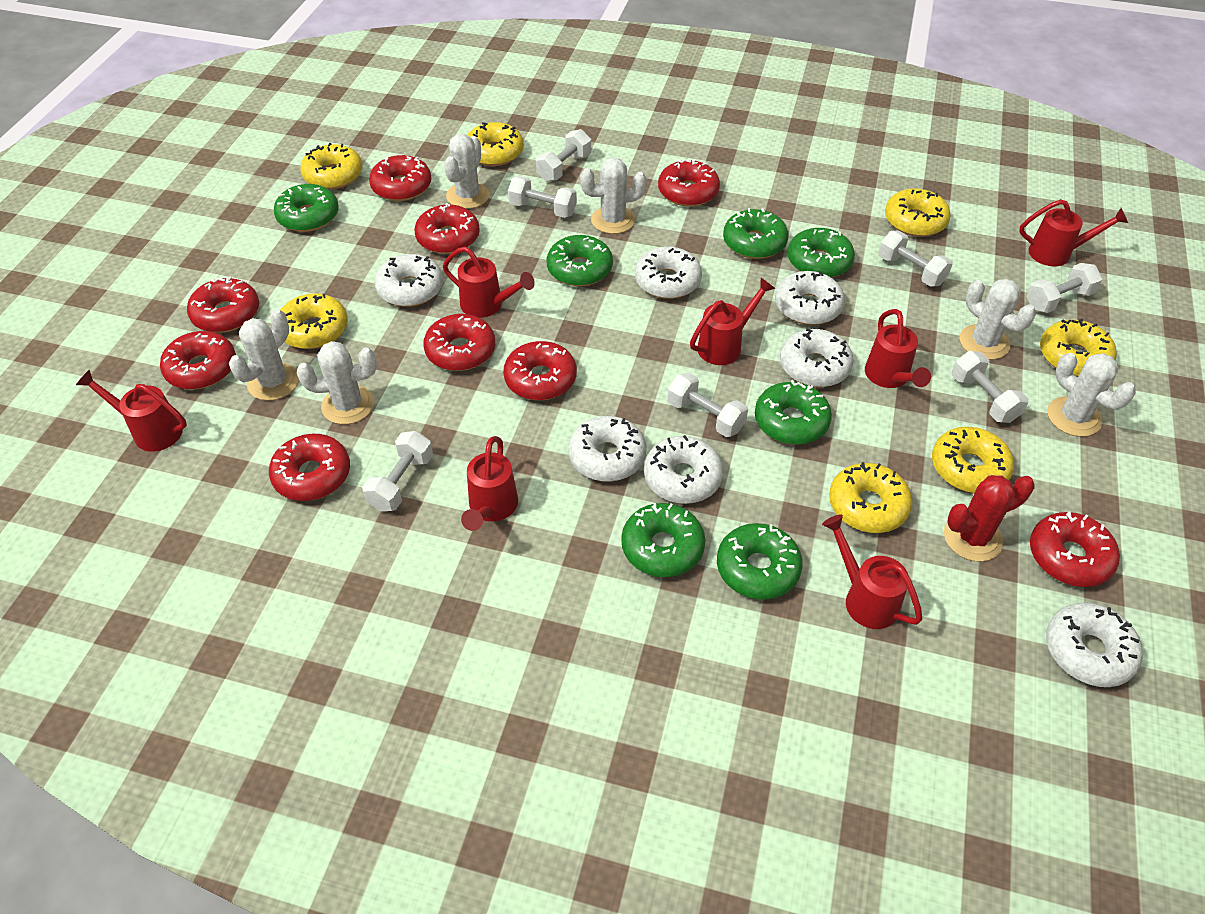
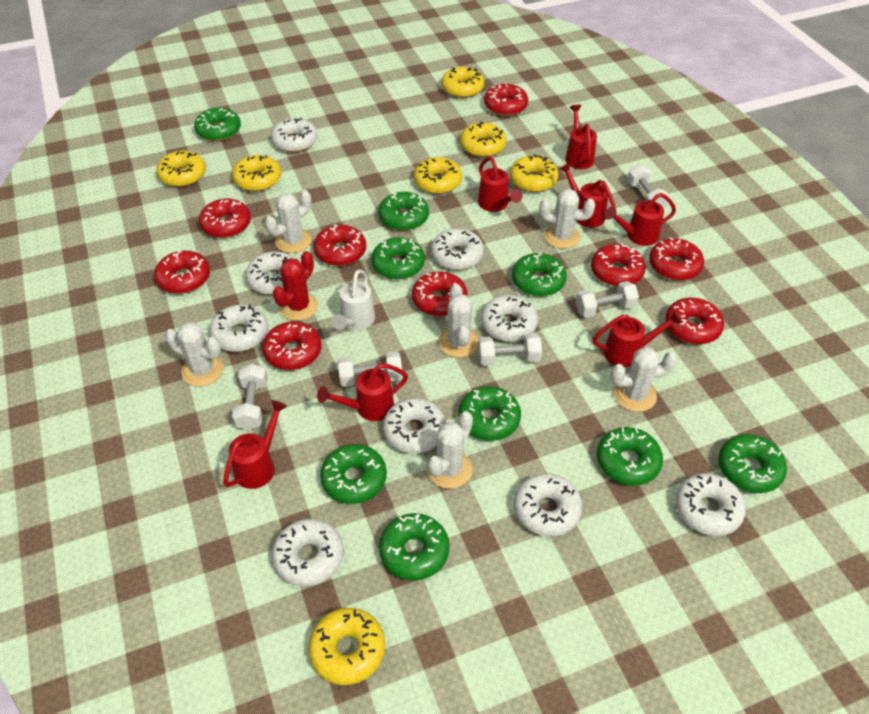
green donut: 7 -> 9
white donut: 7 -> 9
white dumbbell: 7 -> 5
white watering can: 0 -> 1

